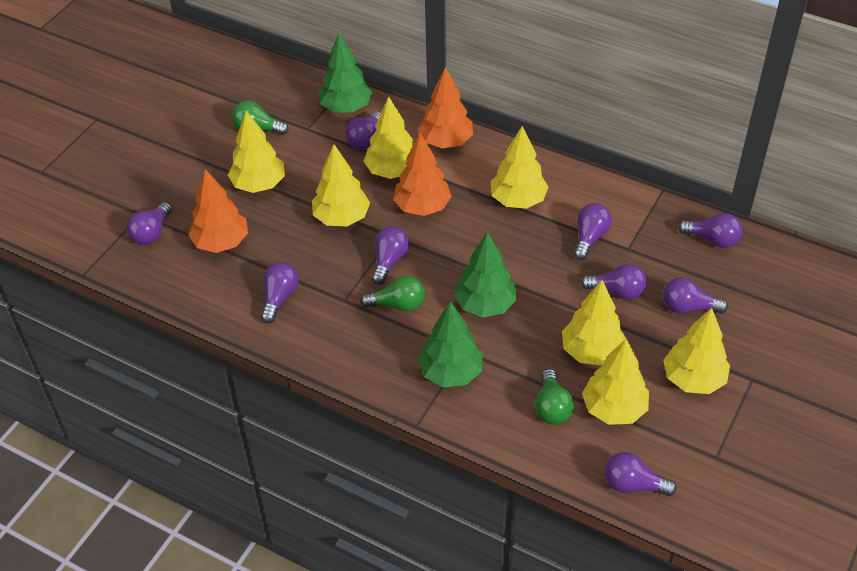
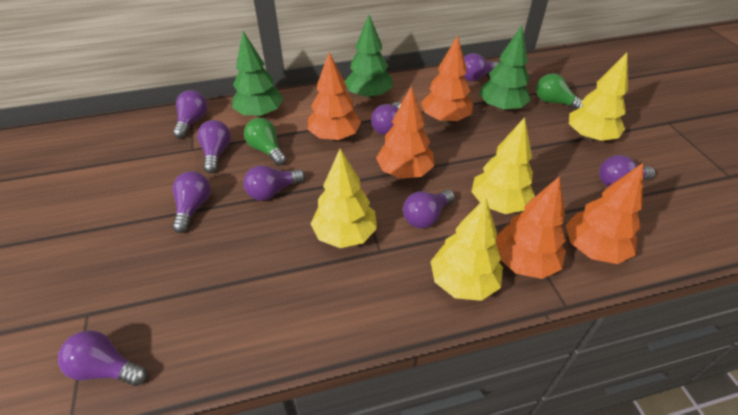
green light bulb: 3 -> 2
orange tree: 3 -> 5
yellow tree: 7 -> 4

